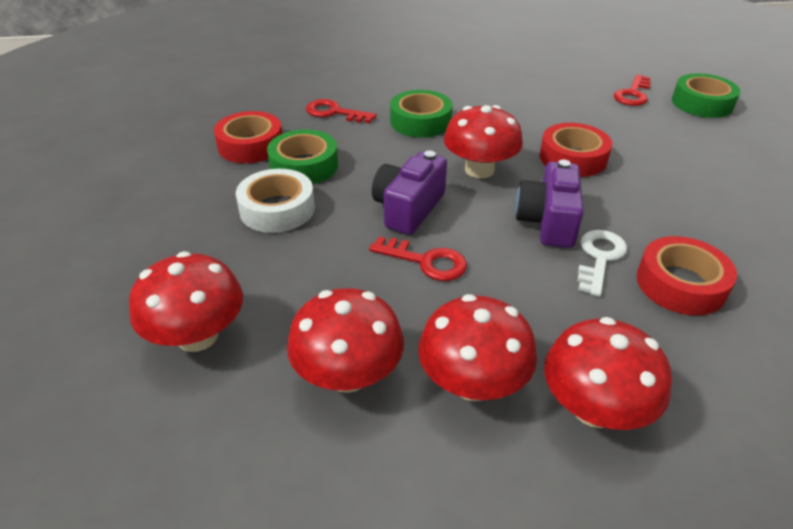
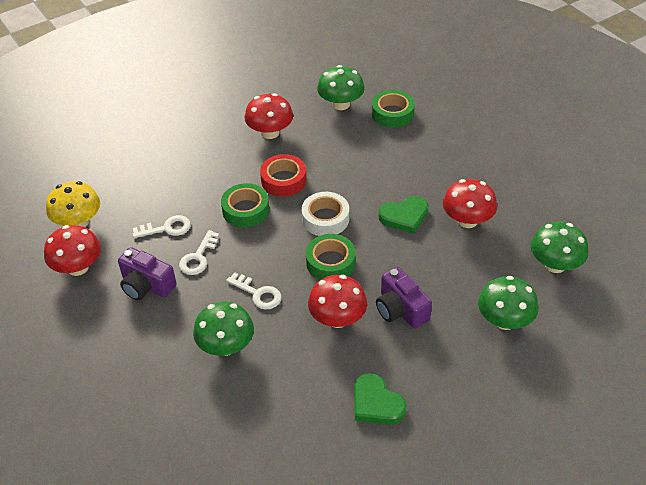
green heart: 0 -> 2
green mushroom: 0 -> 4
red key: 3 -> 0
red mushroom: 5 -> 4
red tape: 3 -> 1
white key: 1 -> 3
yellow mushroom: 0 -> 1

